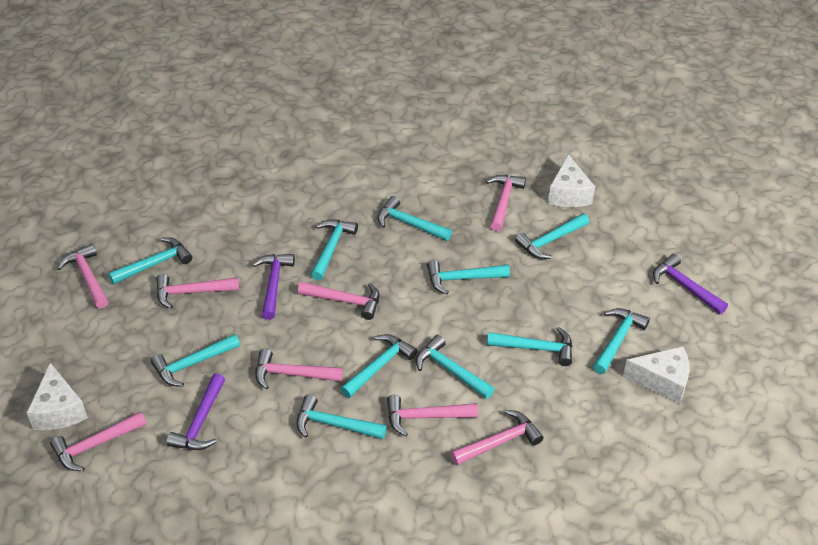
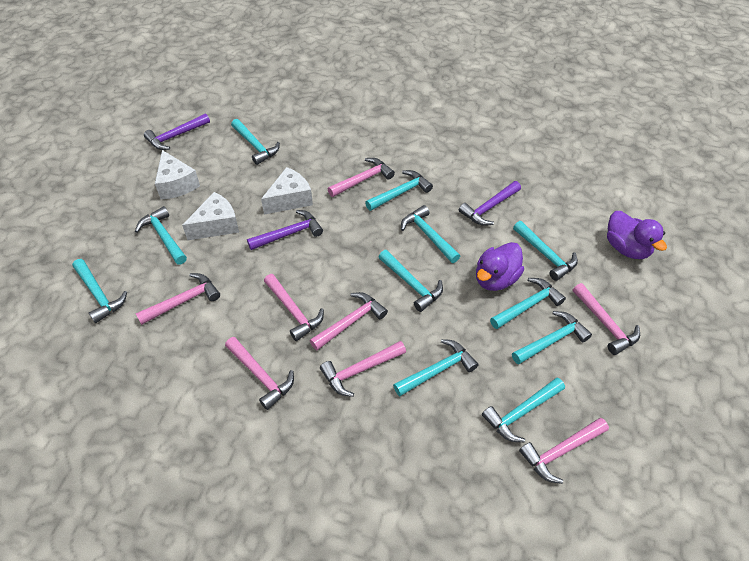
purple duck: 0 -> 2

